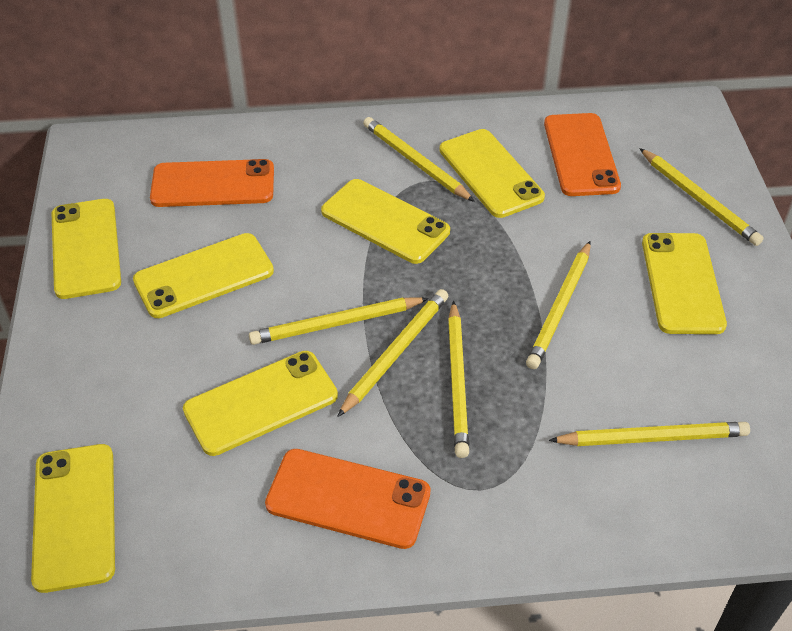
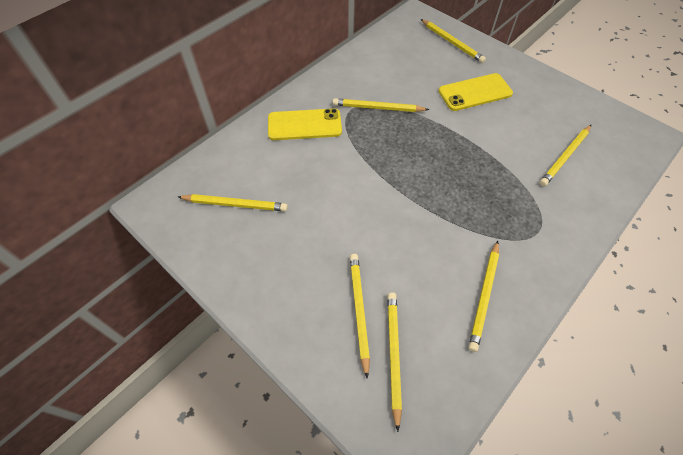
orange phone: 3 -> 0
yellow phone: 7 -> 2

